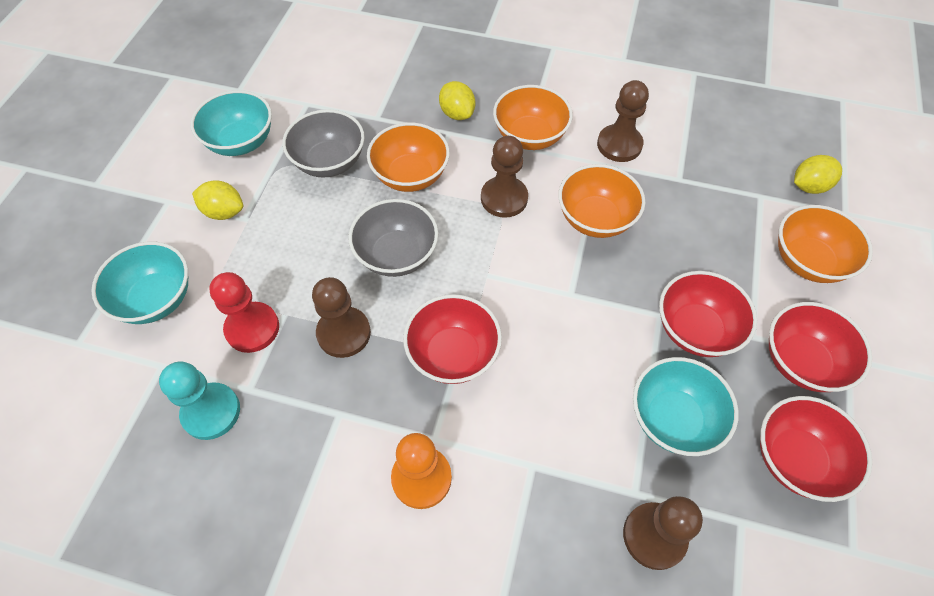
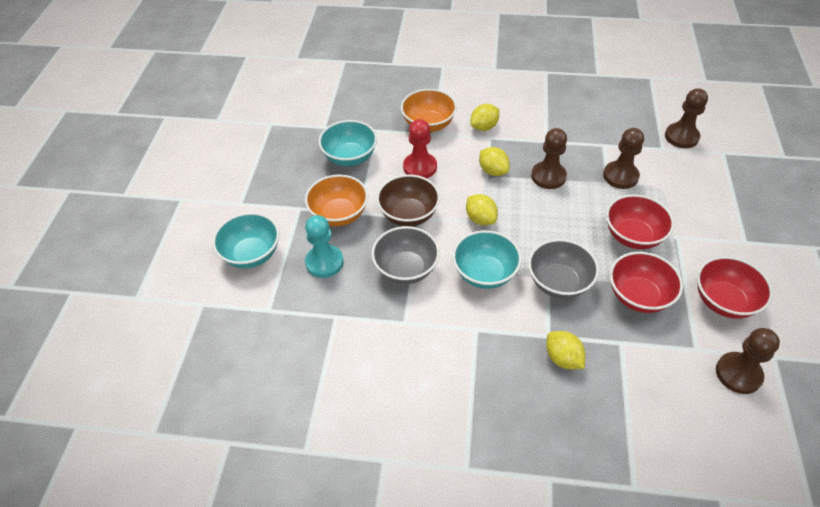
brown bowl: 0 -> 1
orange bowl: 4 -> 2
orange pawn: 1 -> 0
red bowl: 4 -> 3
yellow lemon: 3 -> 4

